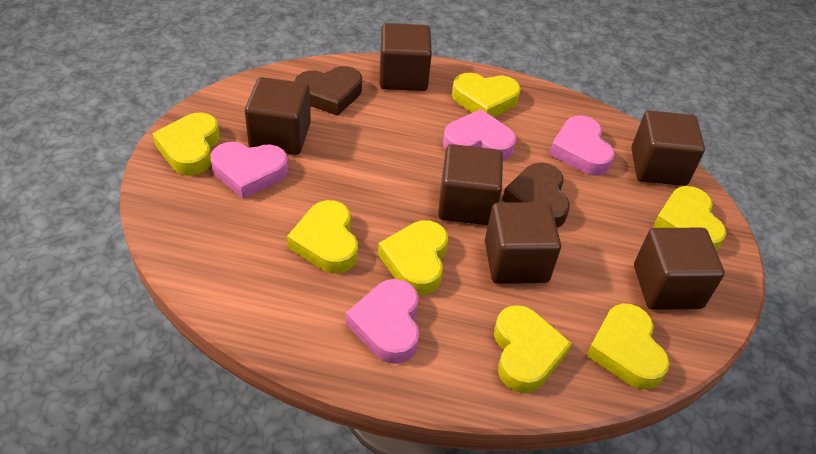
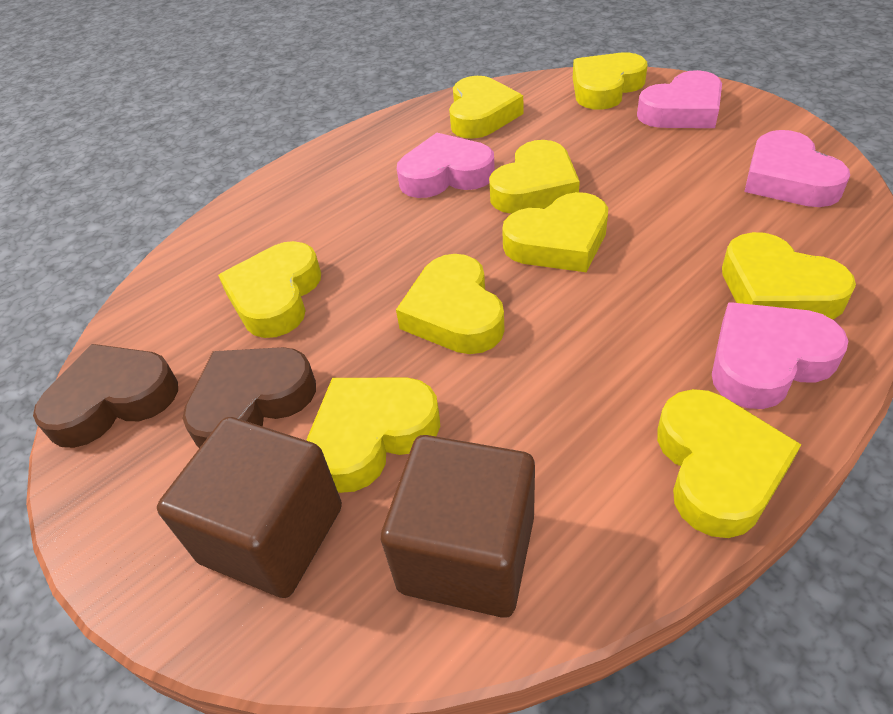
brown cube: 6 -> 2
yellow heart: 7 -> 9

